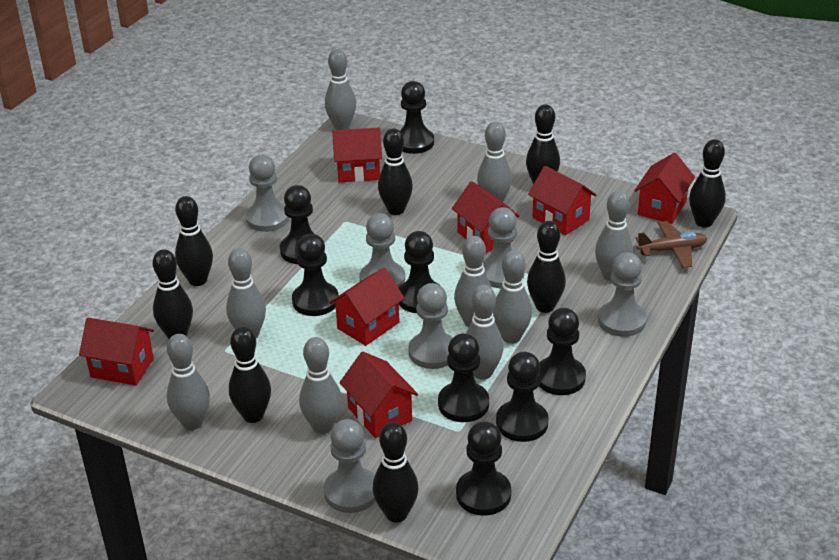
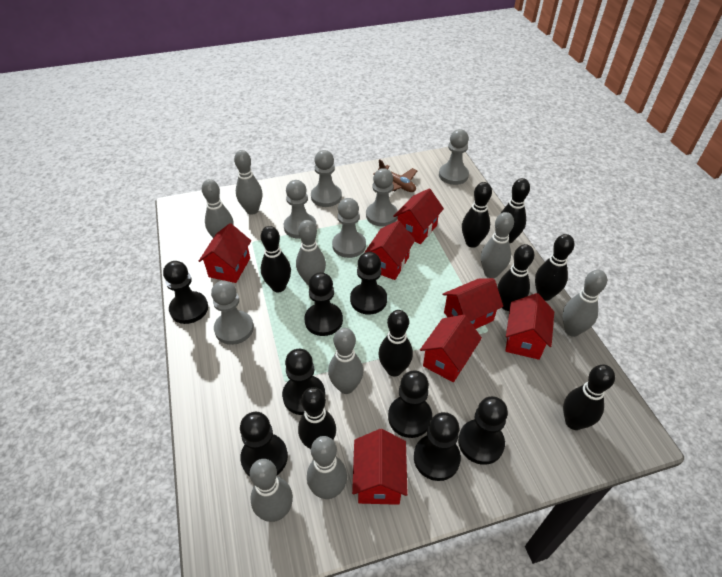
grey bowling pin: 9 -> 8

